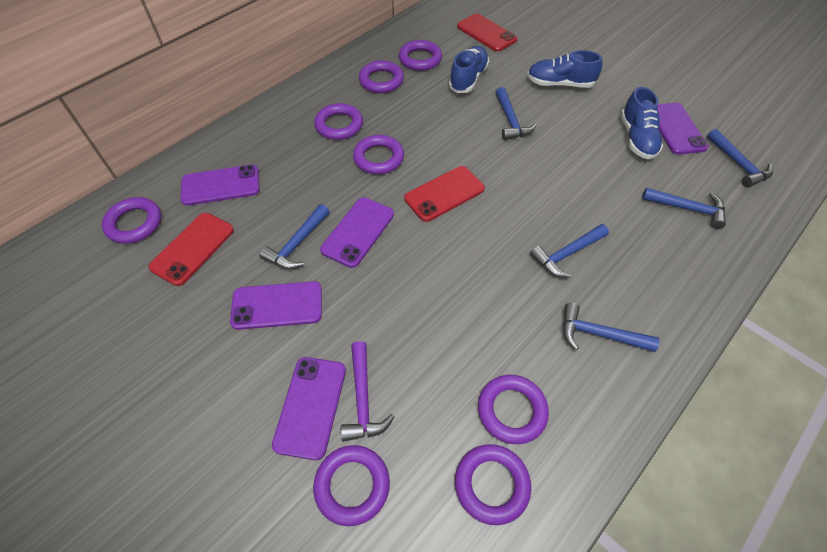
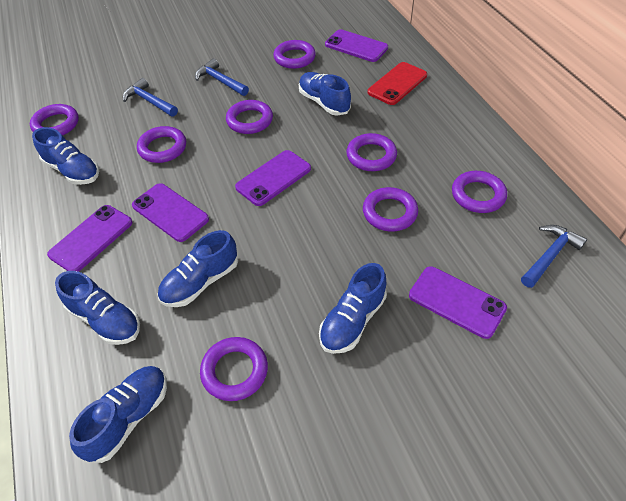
blue hammer: 6 -> 3
blue shoe: 3 -> 6
purple hammer: 1 -> 0
red phone: 3 -> 1

